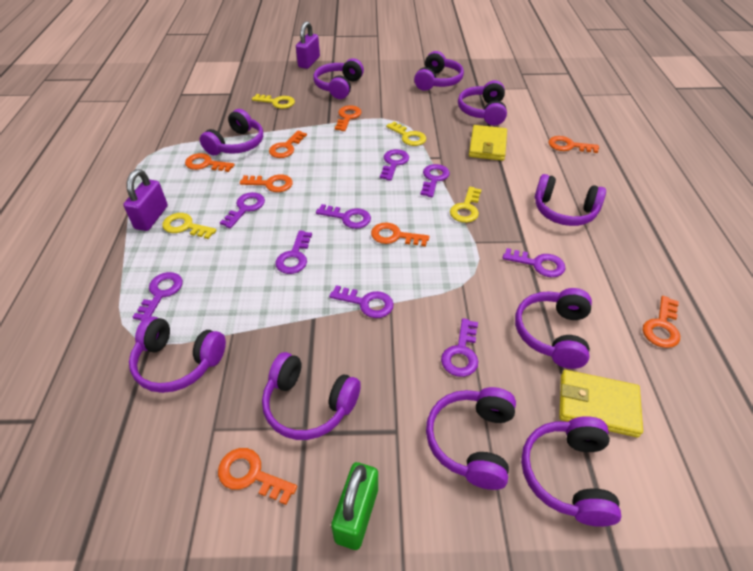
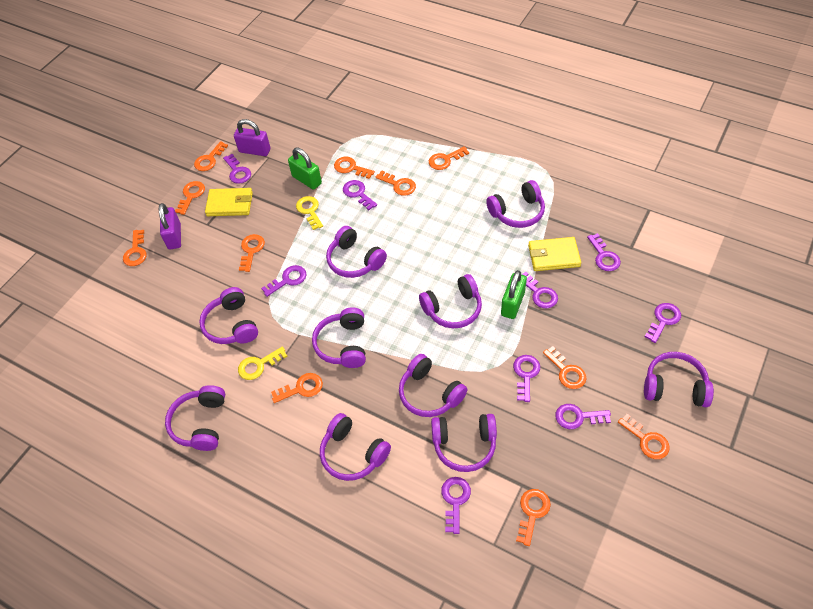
green padlock: 1 -> 2
orange key: 8 -> 11
yellow key: 4 -> 2

